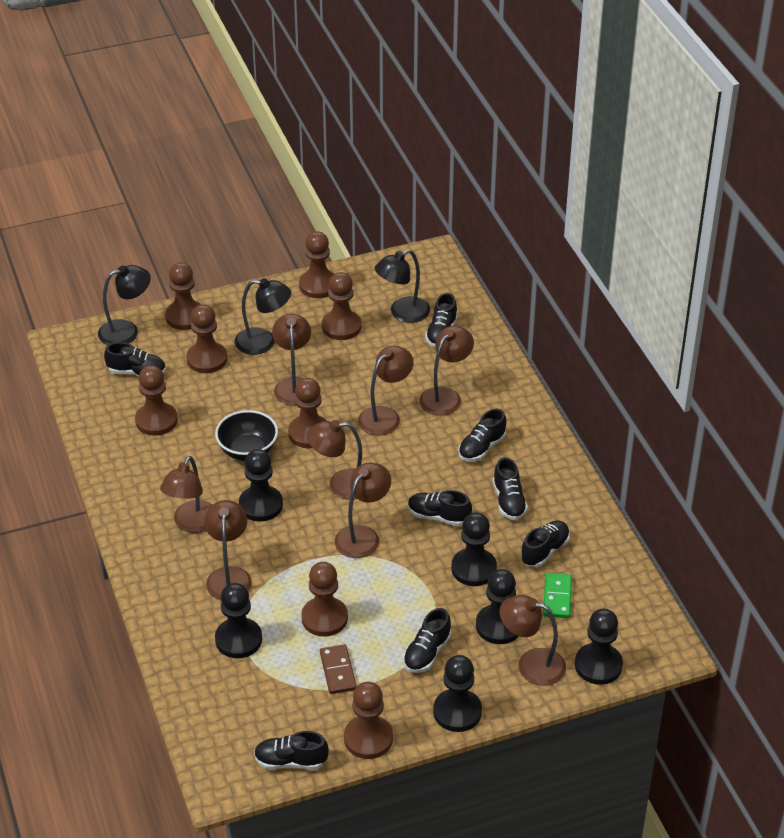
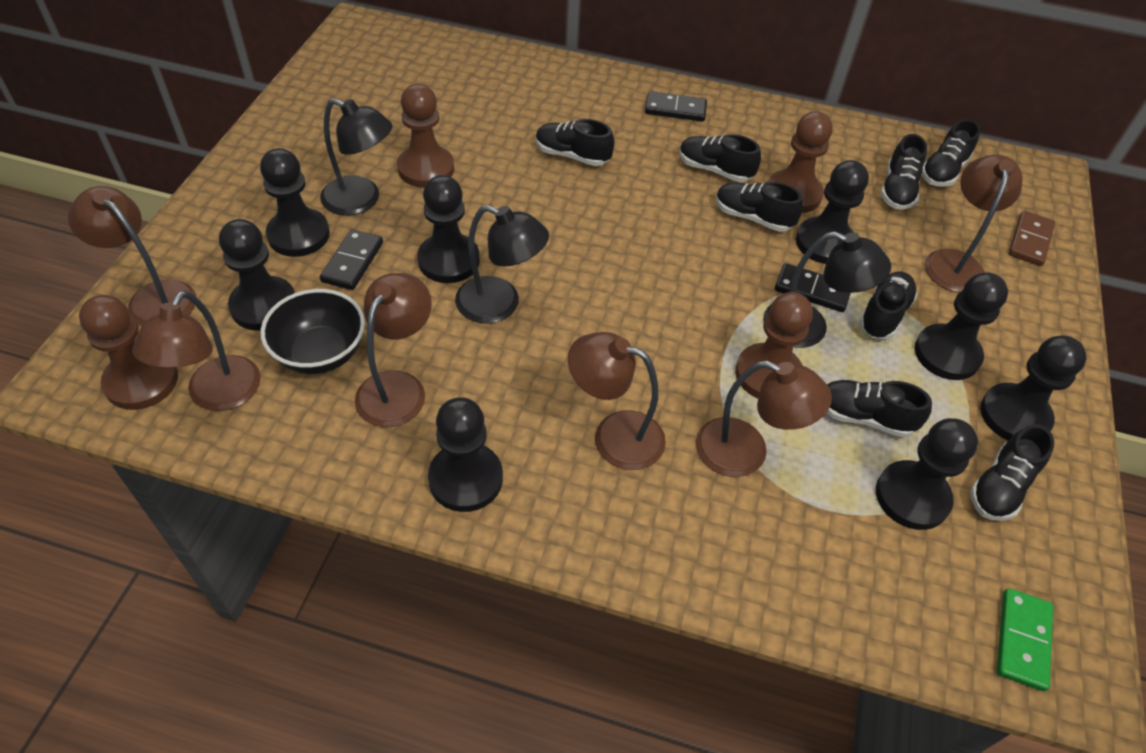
black domino: 0 -> 3
black pawn: 6 -> 8
brown lamp: 8 -> 6
brown pawn: 8 -> 4

